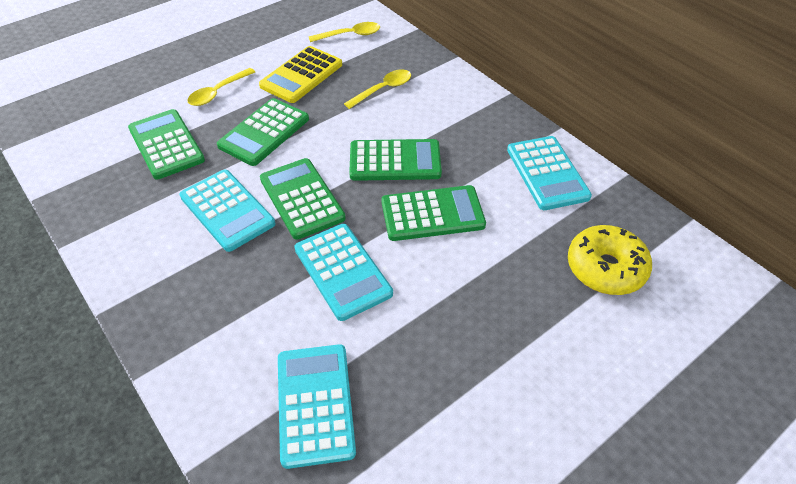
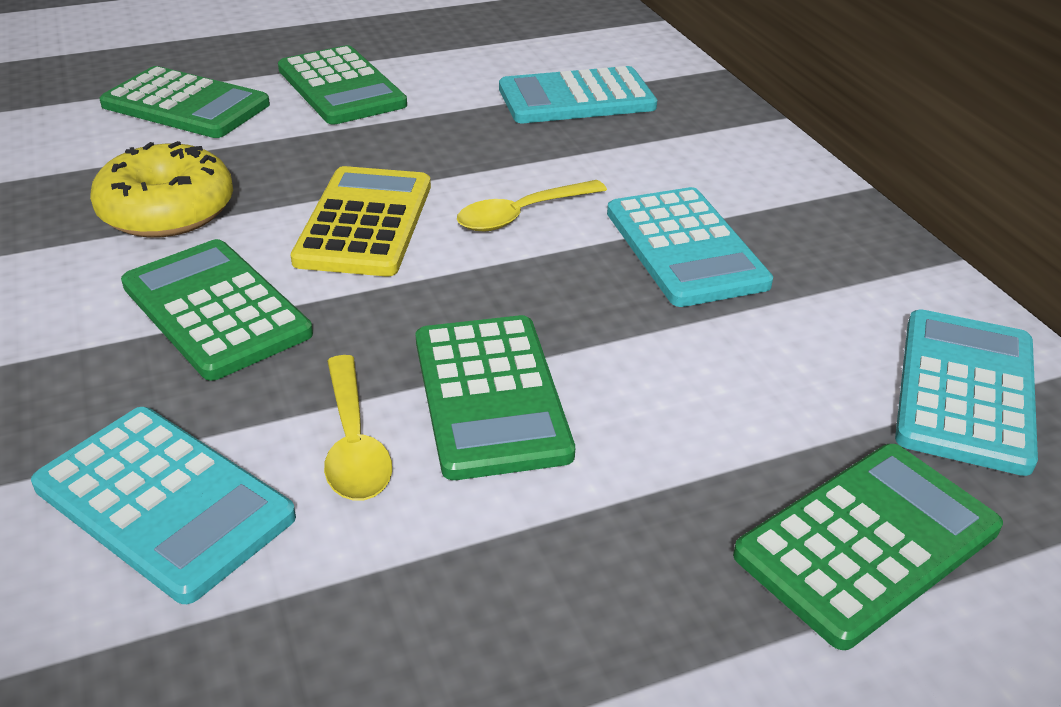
yellow spoon: 3 -> 2

